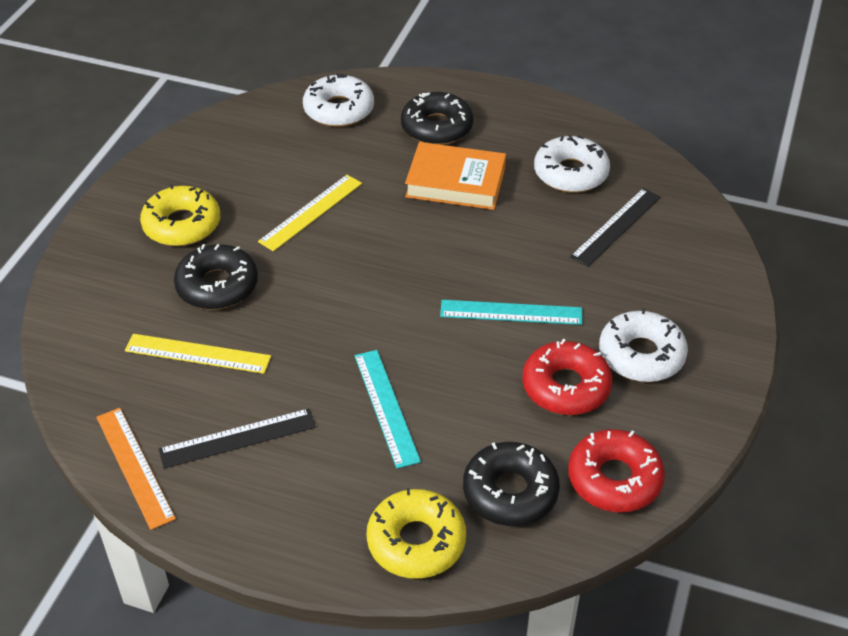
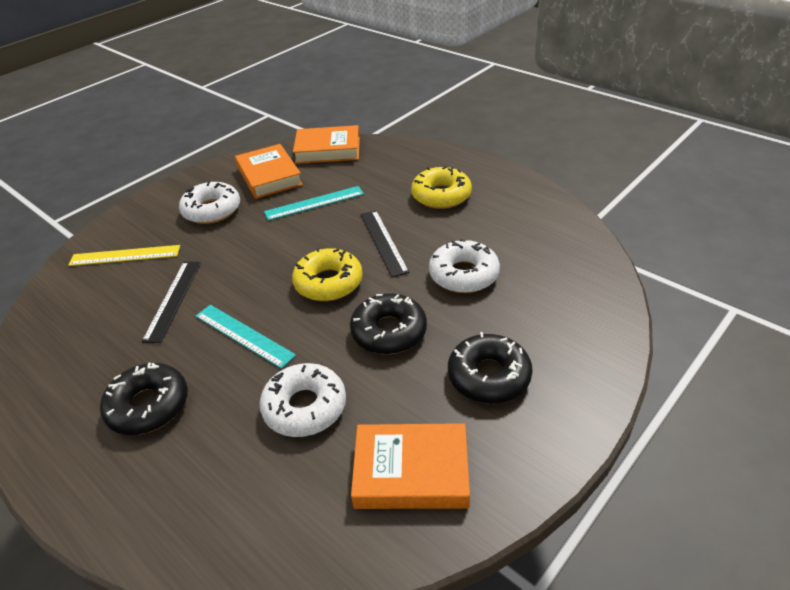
orange book: 1 -> 3
orange ruler: 1 -> 0
red donut: 2 -> 0
yellow ruler: 2 -> 1

